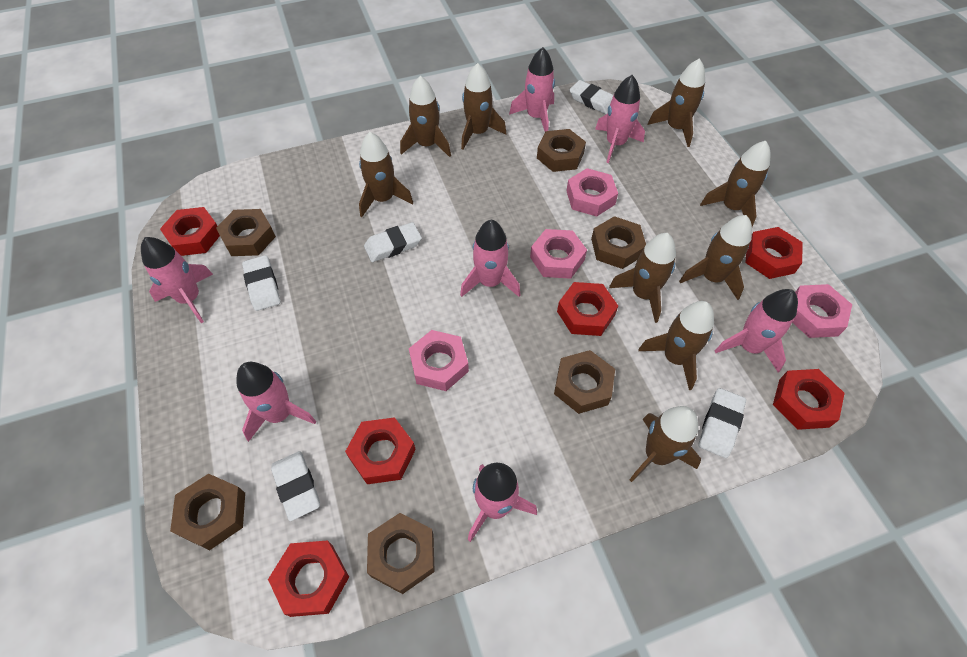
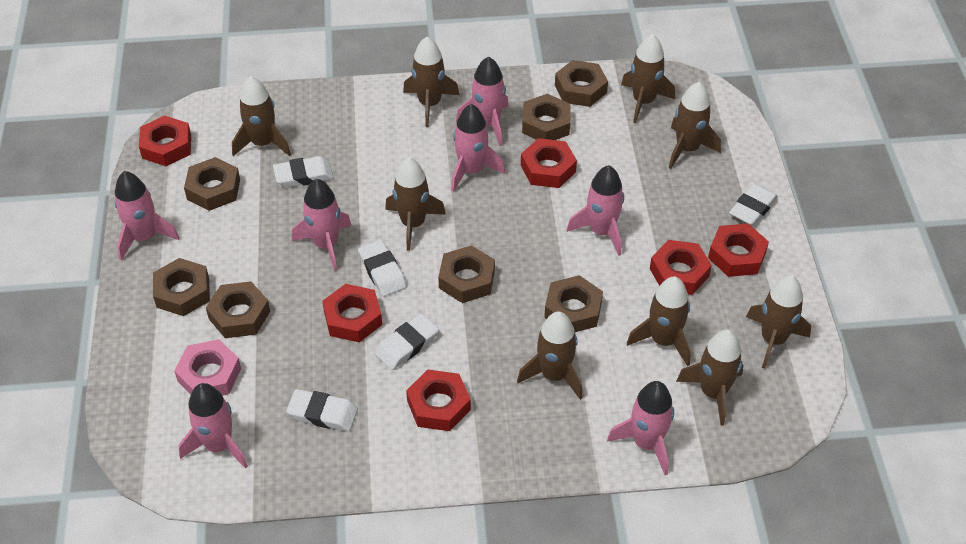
brown nut: 6 -> 7
pink nut: 4 -> 1

